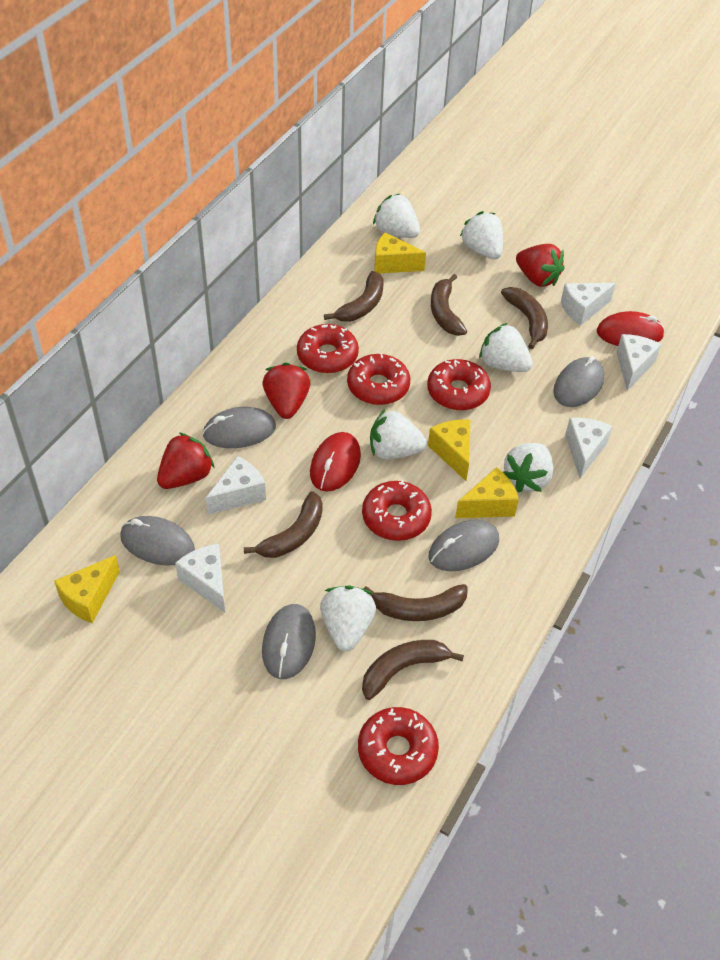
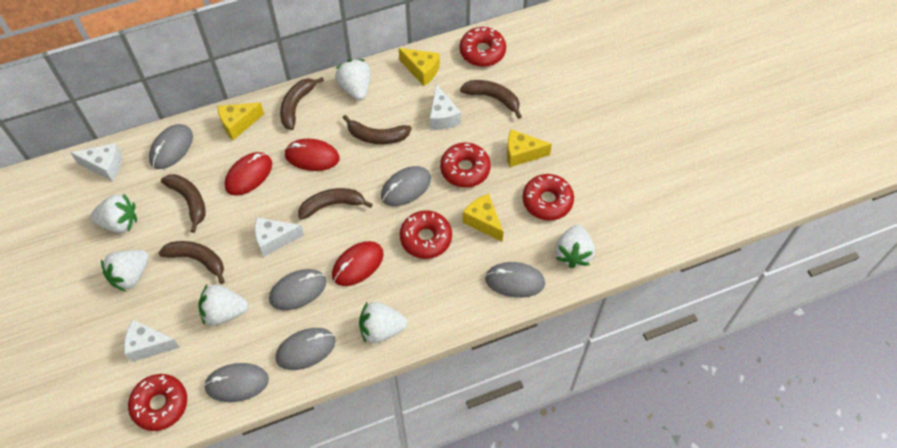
grey mouse: 5 -> 6
red mouse: 2 -> 3
red strawberry: 3 -> 0
white cheese: 5 -> 4

